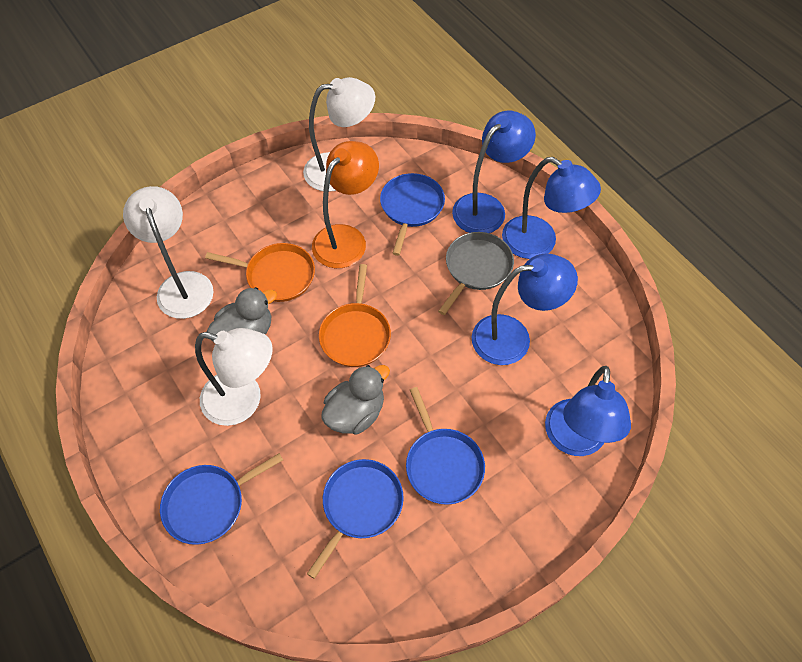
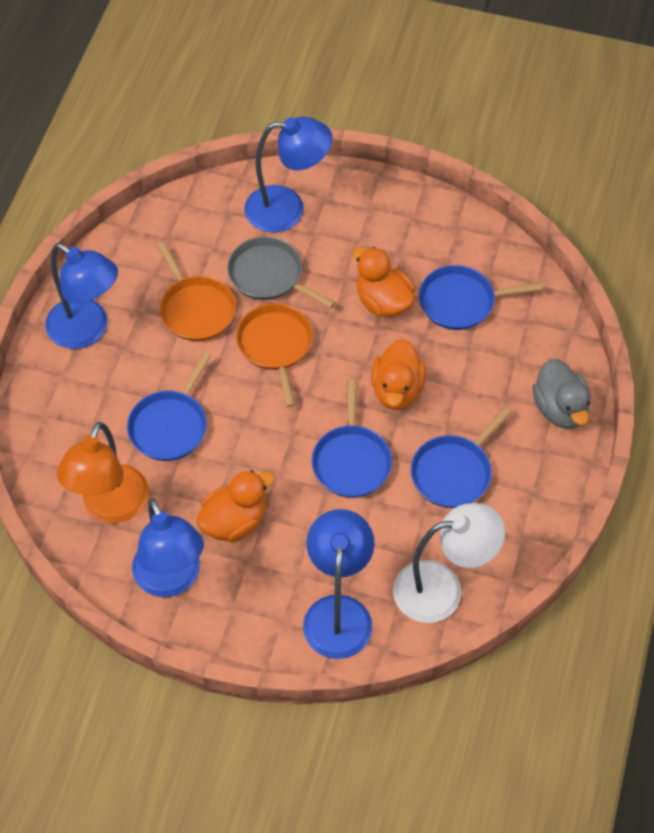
grey duck: 2 -> 1
orange duck: 0 -> 3
white lamp: 3 -> 1

